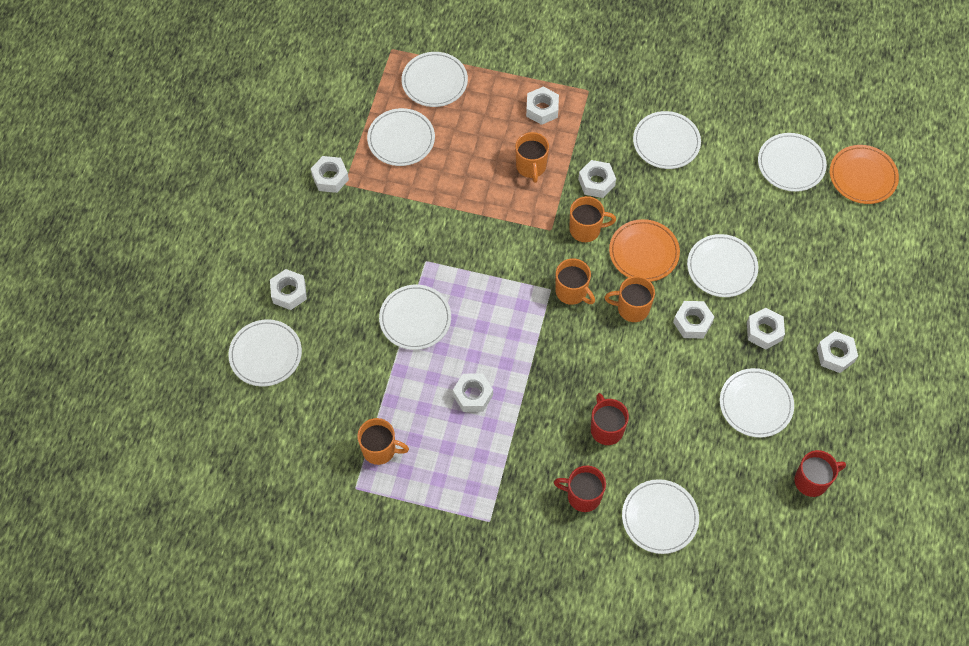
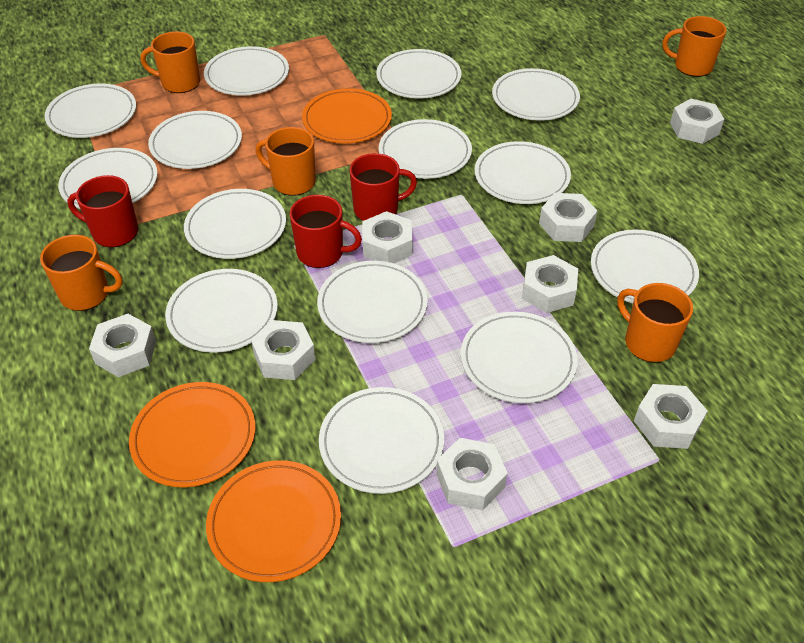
orange plate: 2 -> 3
white plate: 9 -> 14

